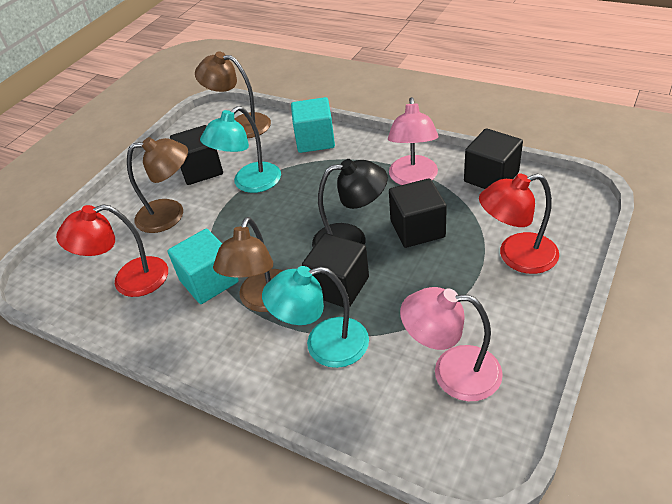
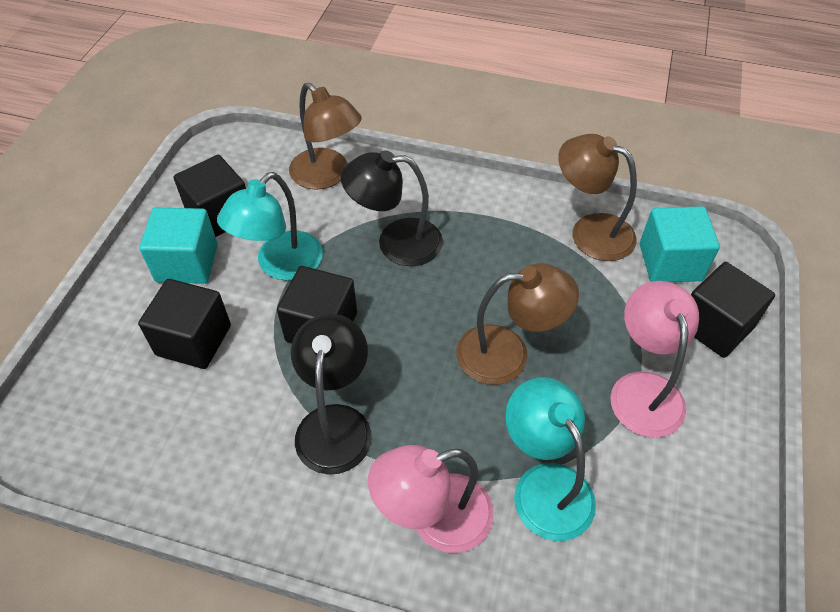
black lamp: 1 -> 2
red lamp: 2 -> 0

